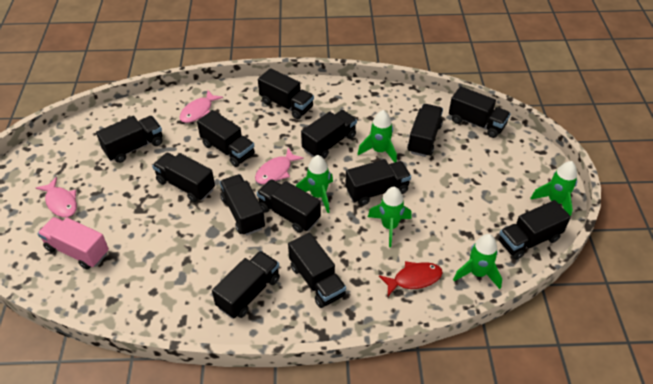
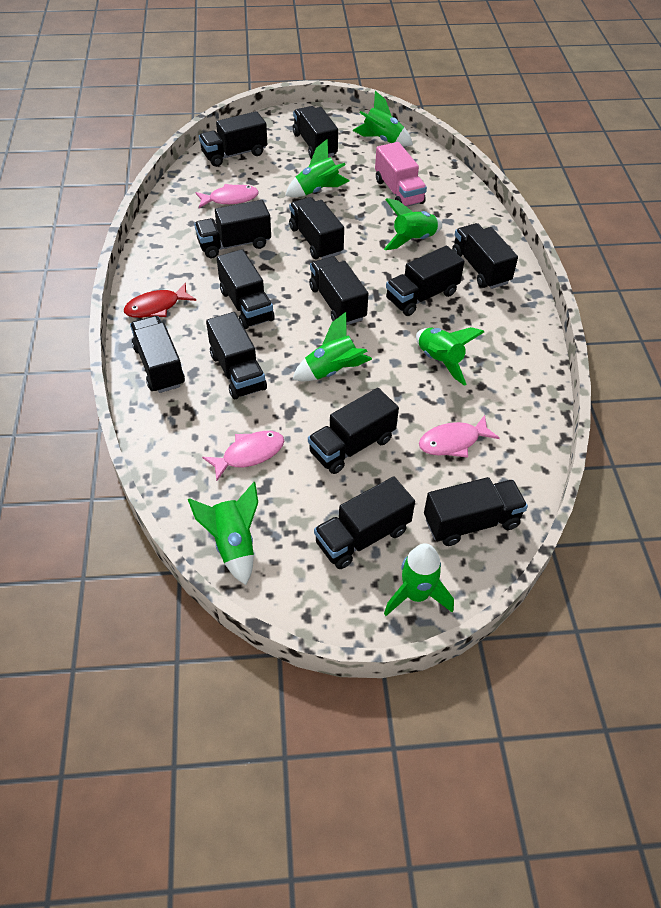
green rocket: 5 -> 7

